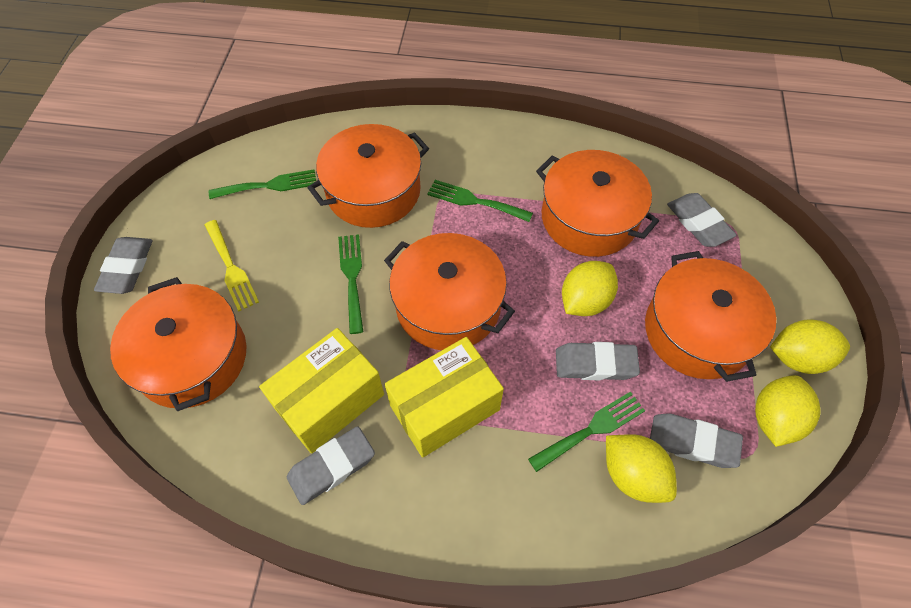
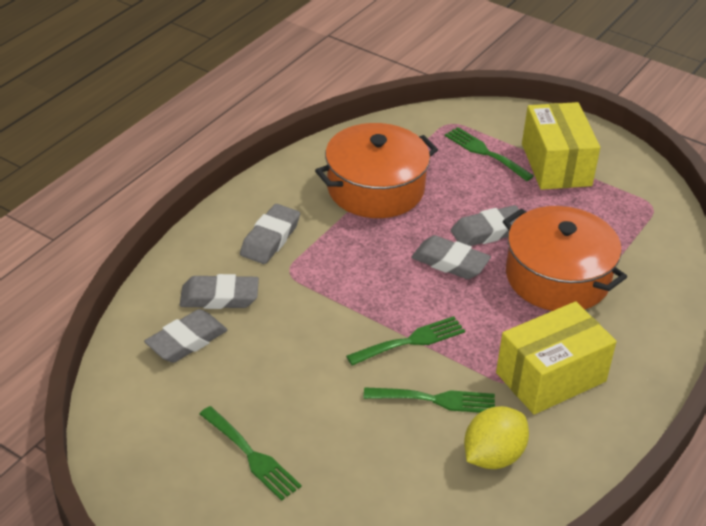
orange pot: 5 -> 2
yellow fork: 1 -> 0
yellow lemon: 4 -> 1

